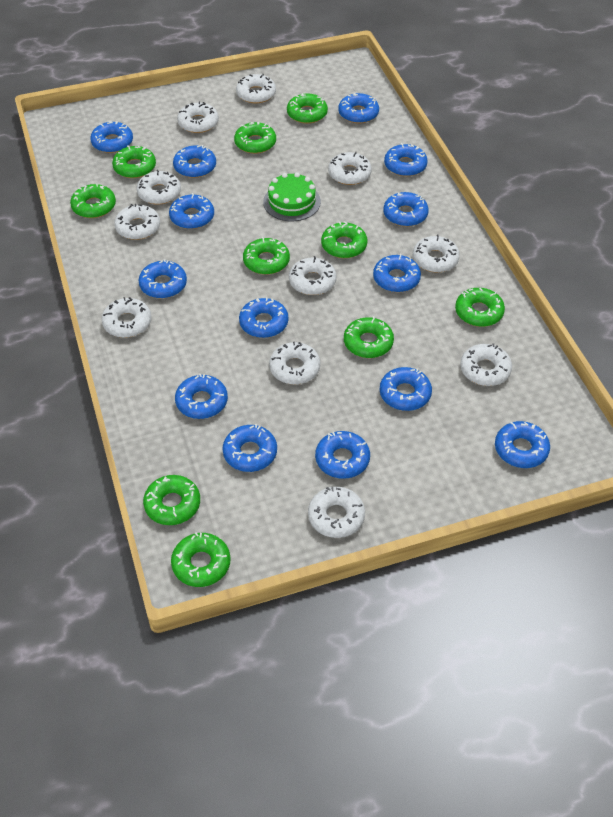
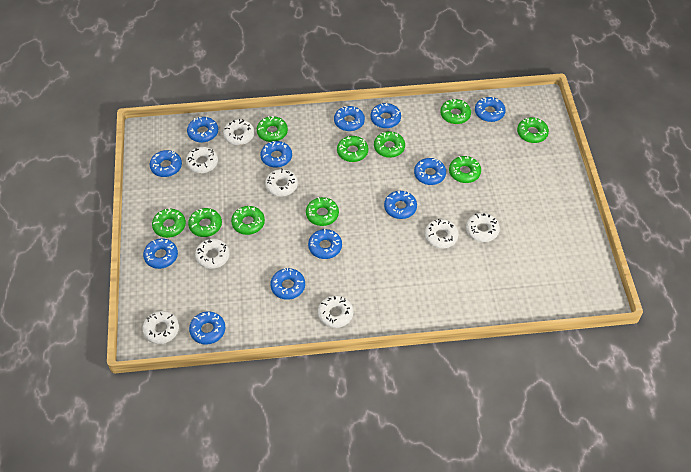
blue donut: 14 -> 12
green cake: 1 -> 0
white donut: 11 -> 8

